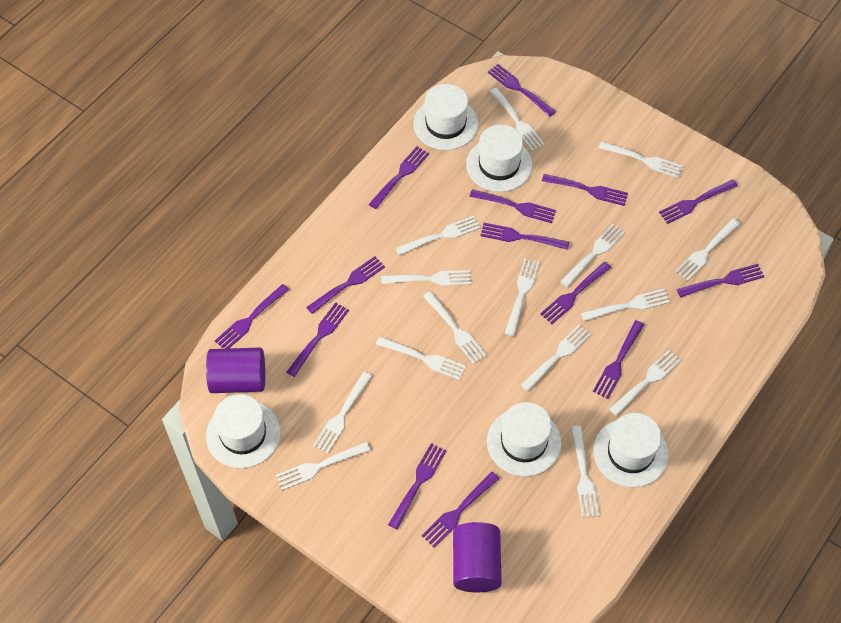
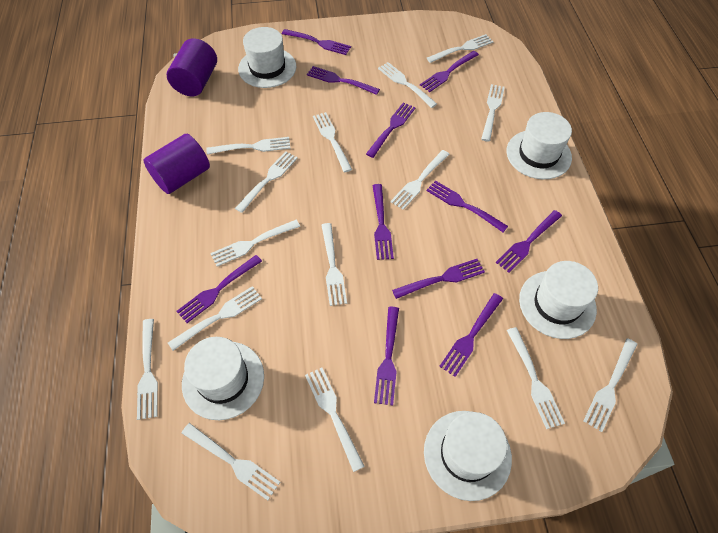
purple fork: 14 -> 11

